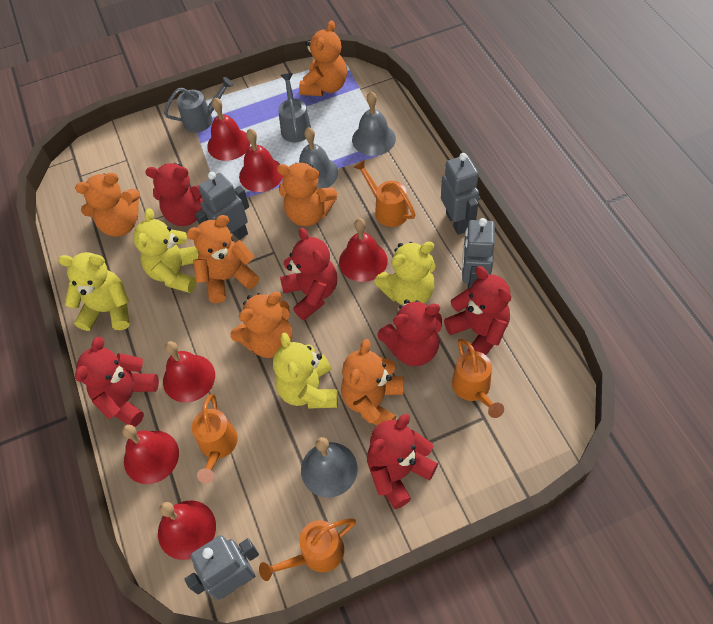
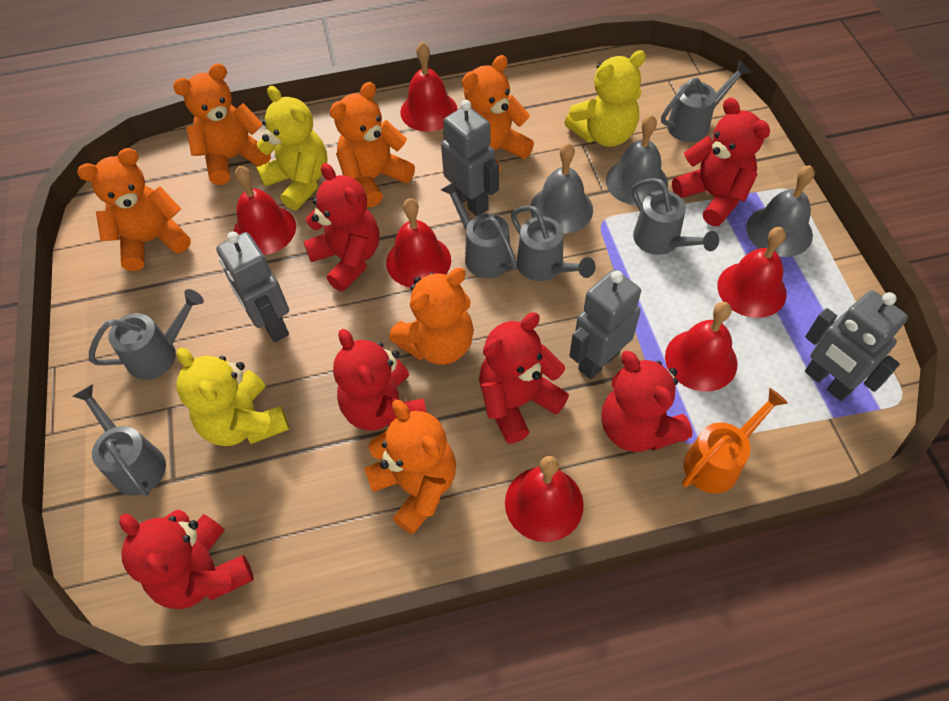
grey watering can: 2 -> 6
orange watering can: 4 -> 1
yellow teddy bear: 4 -> 3

